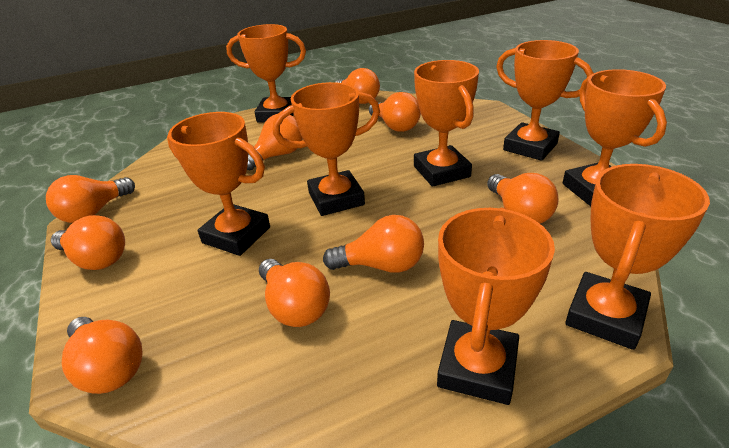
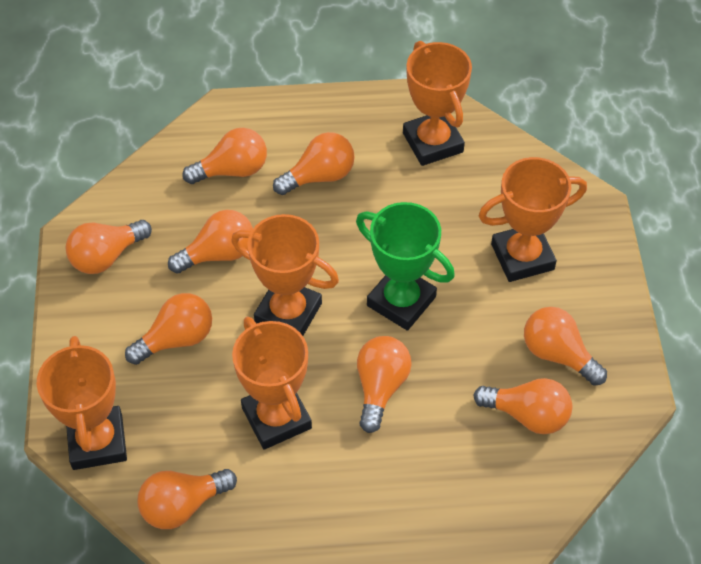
green trophy: 0 -> 1
orange trophy: 8 -> 5

